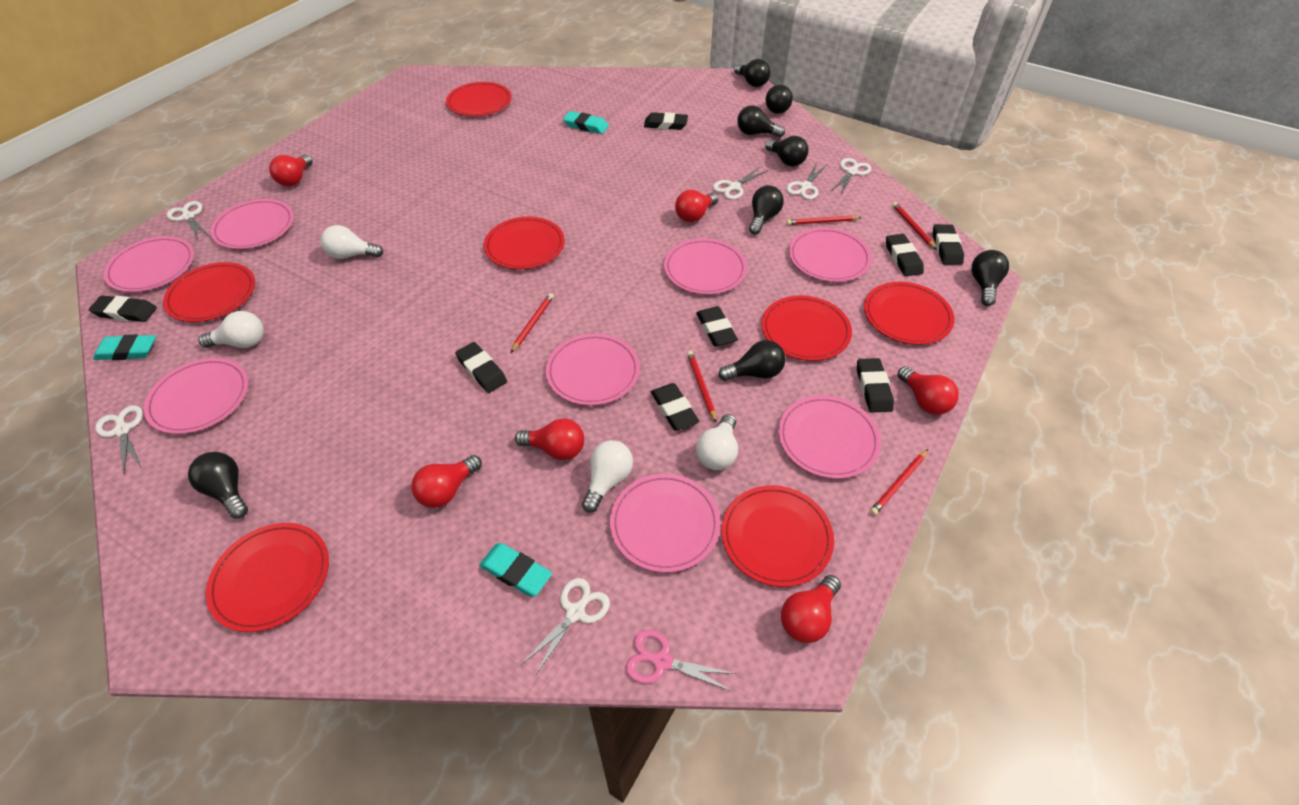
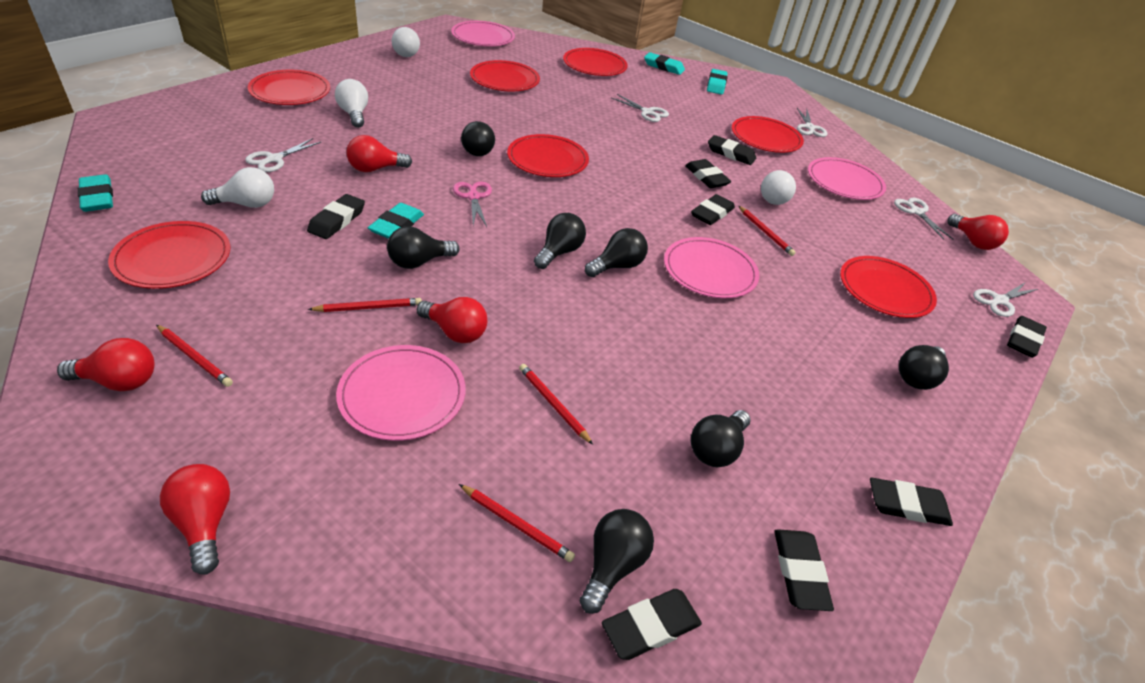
black light bulb: 8 -> 7
pink plate: 8 -> 4
red light bulb: 6 -> 5
turquoise eraser: 3 -> 4
white scissors: 6 -> 5

